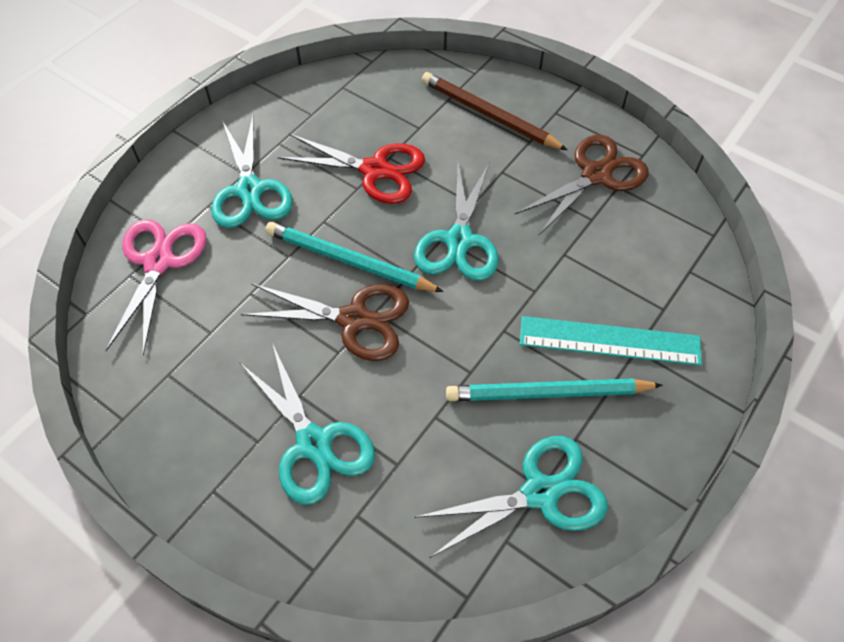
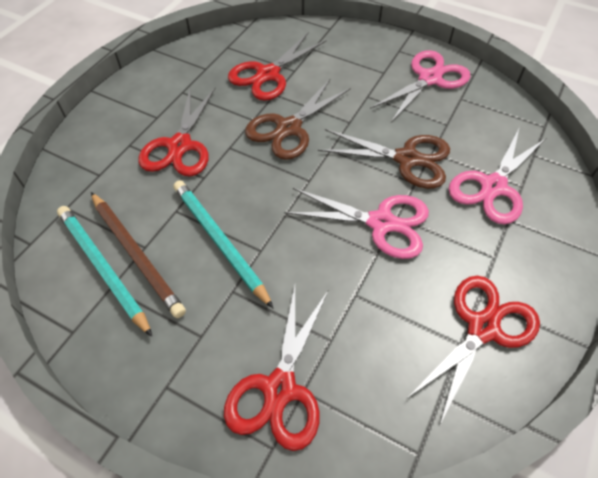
pink scissors: 1 -> 3
red scissors: 1 -> 4
turquoise ruler: 1 -> 0
turquoise scissors: 4 -> 0

